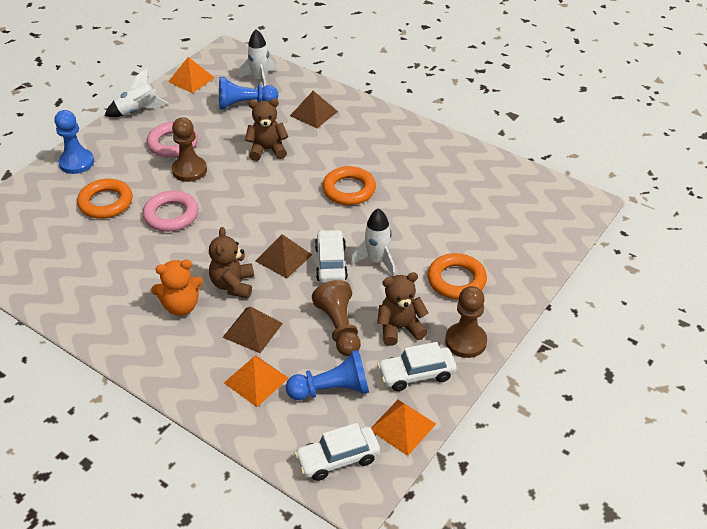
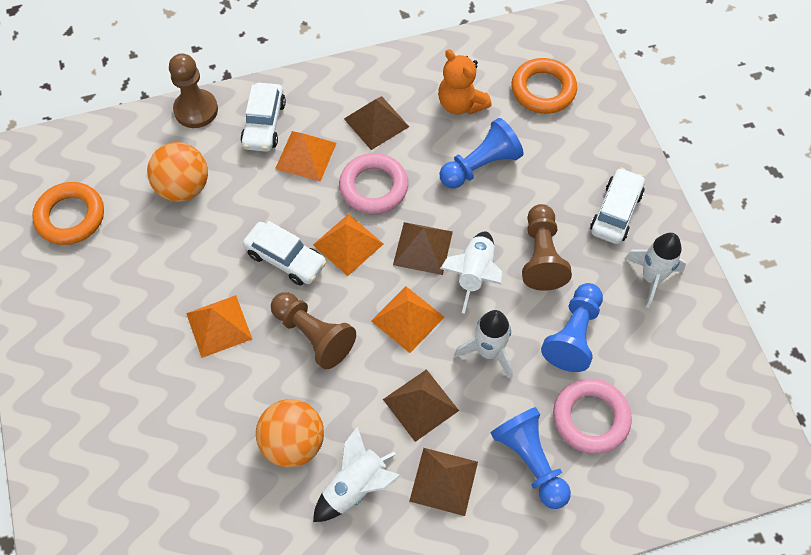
brown pyramid: 3 -> 4
brown teddy bear: 3 -> 0
orange ball: 0 -> 2
orange pyramid: 3 -> 4
orange ring: 3 -> 2
white rocket: 3 -> 4

